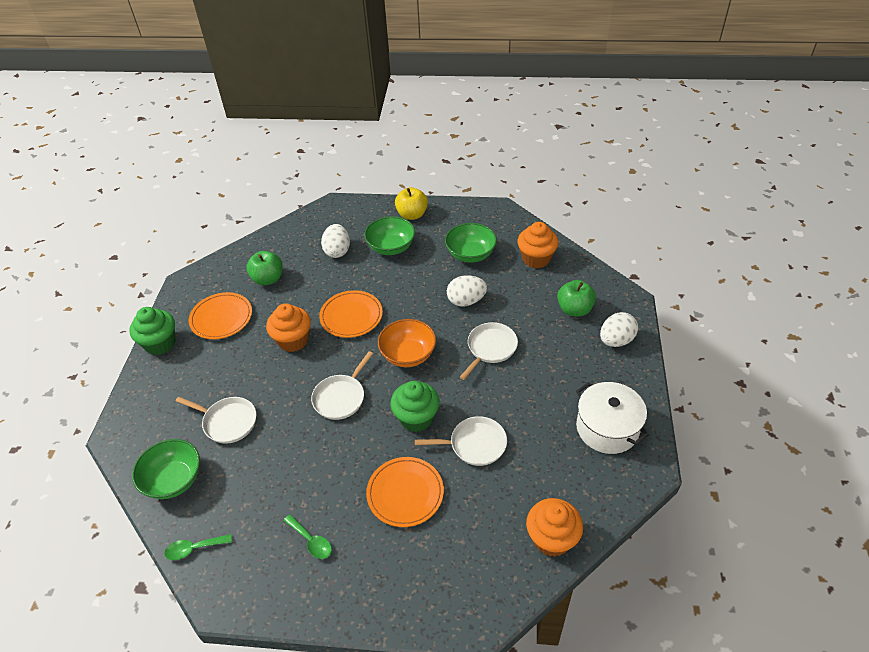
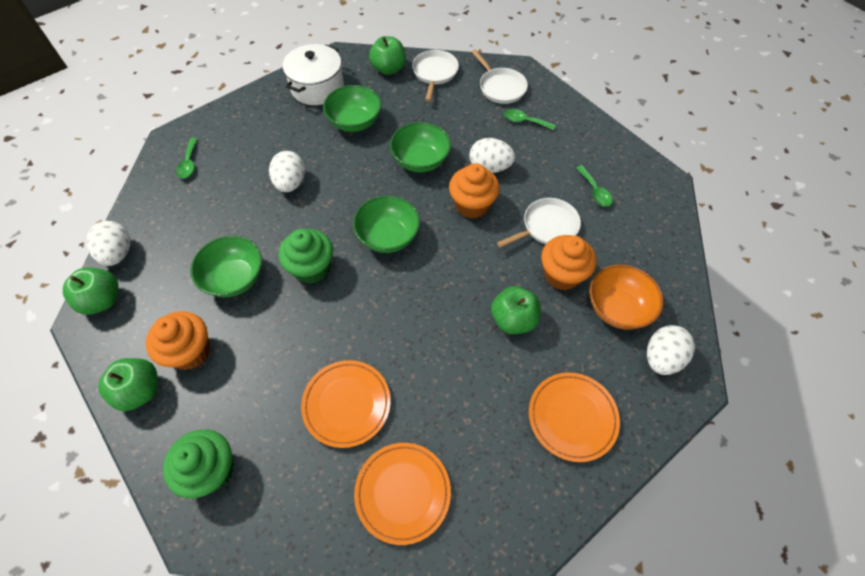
green apple: 2 -> 4
green bowl: 3 -> 4
green spoon: 2 -> 3
white egg: 3 -> 4
white pan: 4 -> 3
yellow apple: 1 -> 0

